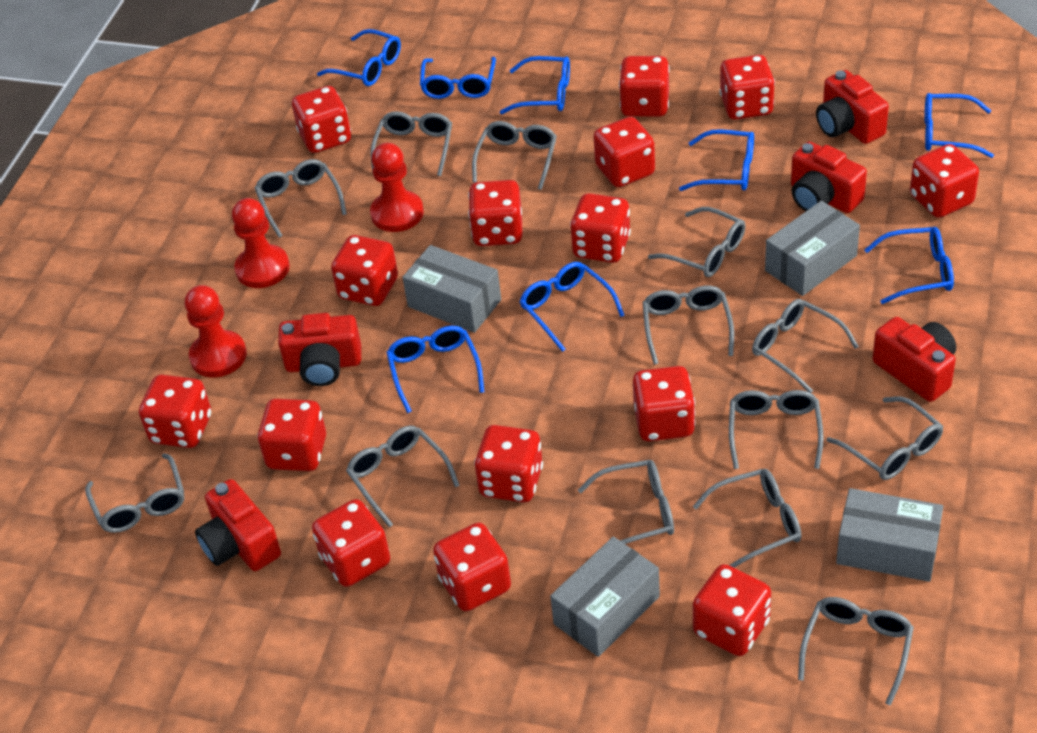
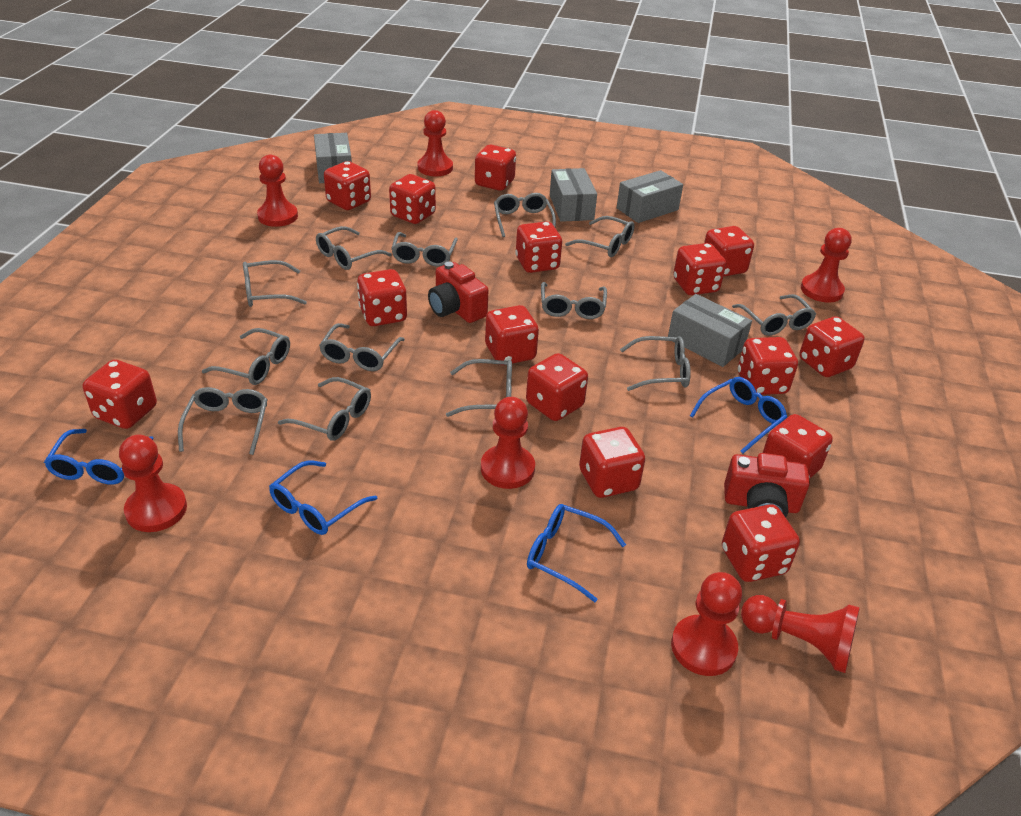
blue glasses: 8 -> 4
red camera: 5 -> 2
red pawn: 3 -> 7

